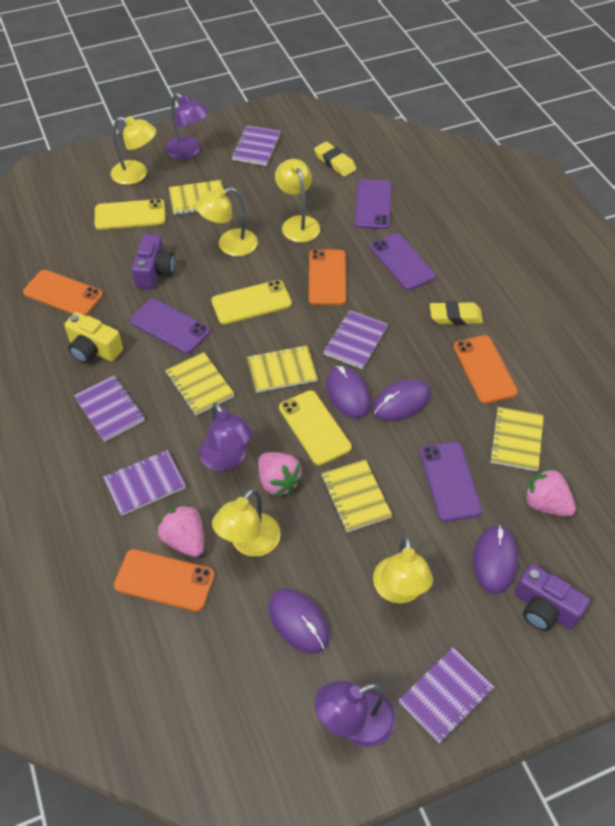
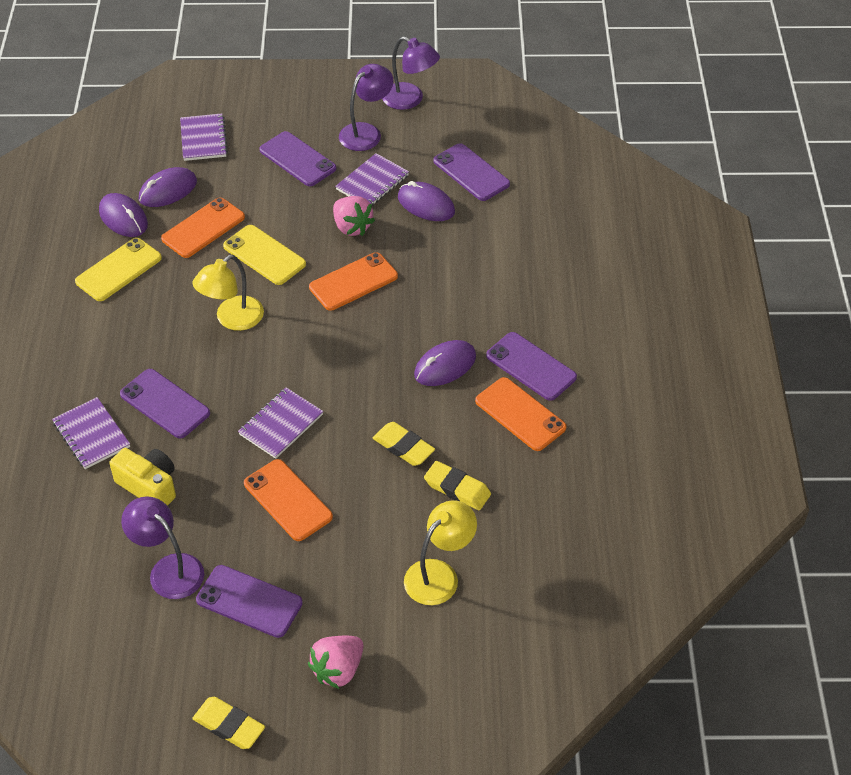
pink strawberry: 3 -> 2
purple camera: 2 -> 0
purple notebook: 5 -> 4
purple phone: 4 -> 5
yellow eraser: 2 -> 3
yellow lamp: 5 -> 2
yellow notebook: 5 -> 0
yellow phone: 3 -> 2

